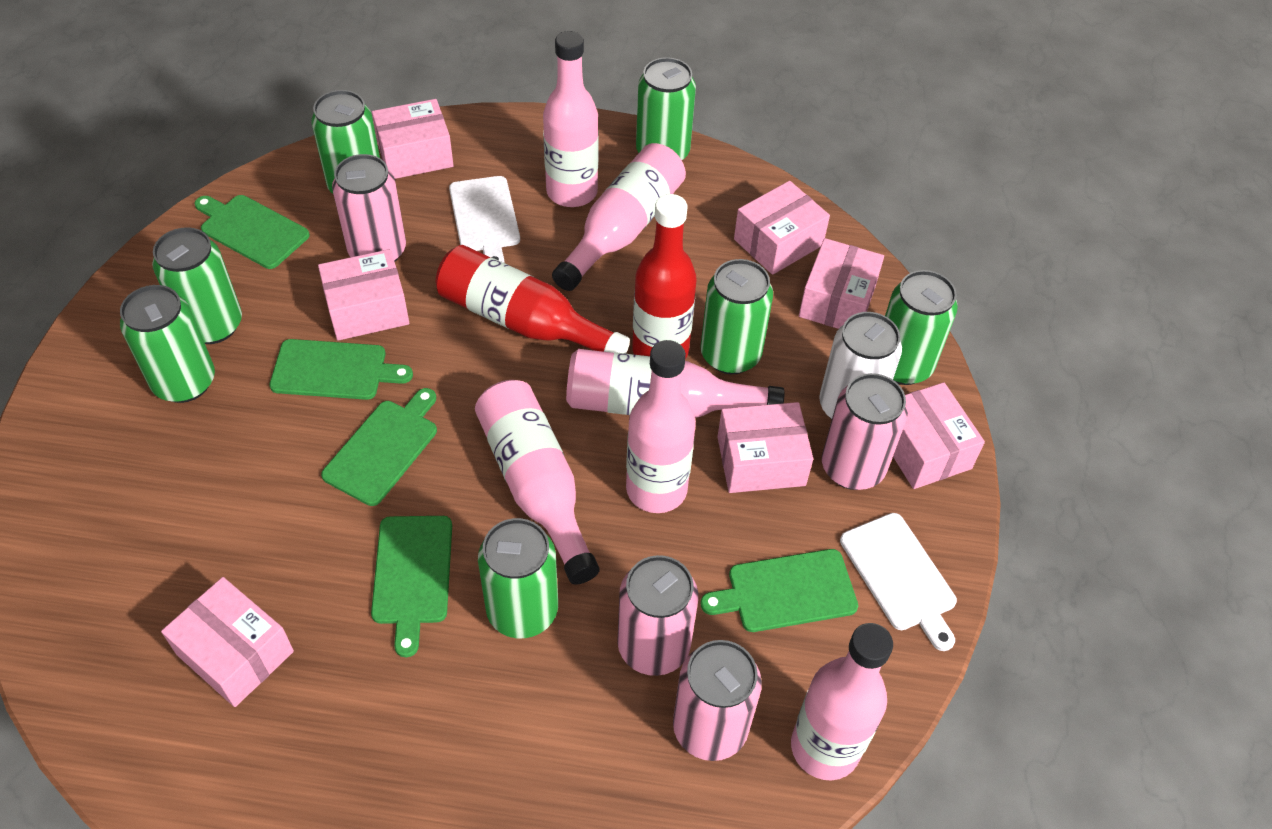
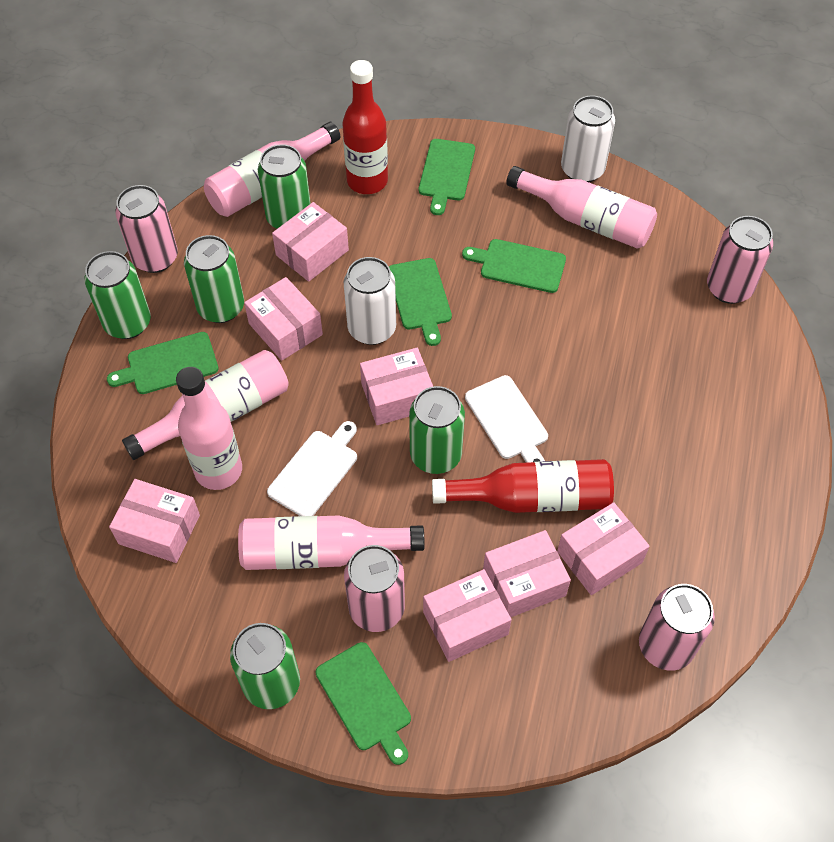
green can: 7 -> 5
pink bottle: 6 -> 5
white can: 1 -> 2

